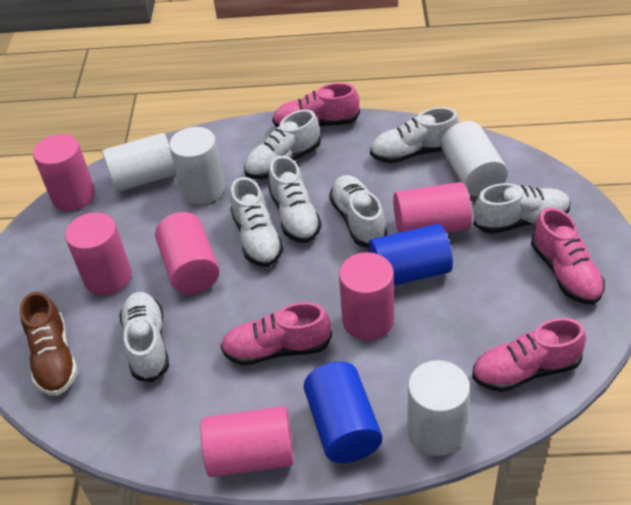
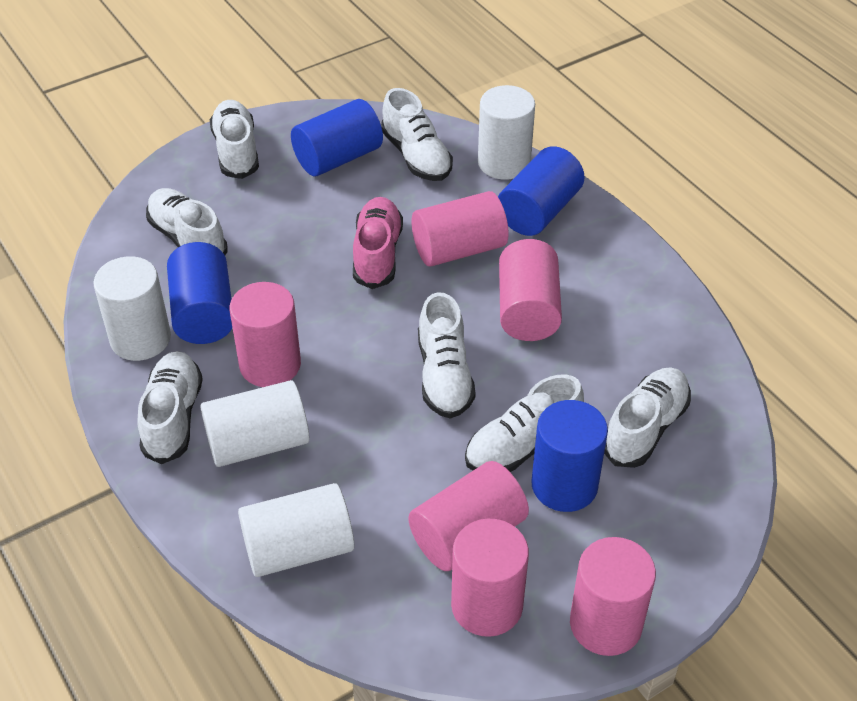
blue cylinder: 2 -> 4
brown shoe: 1 -> 0
pink shoe: 4 -> 1

